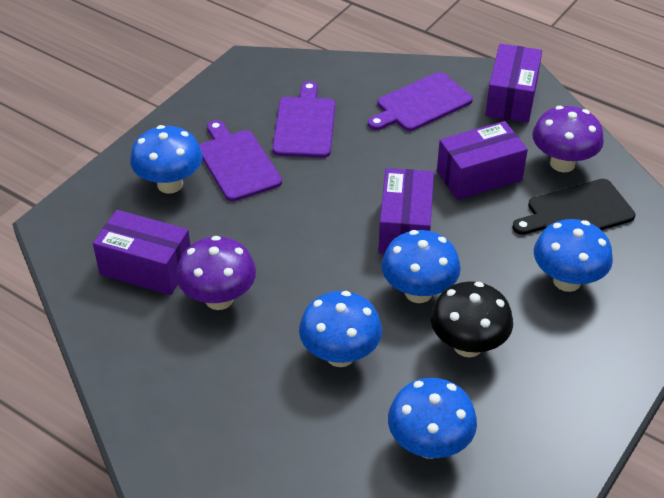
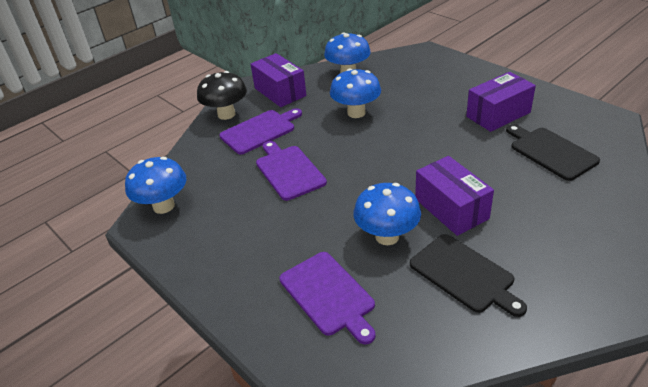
black cutting board: 1 -> 2
blue mushroom: 5 -> 4
purple box: 4 -> 3
purple mushroom: 2 -> 0

